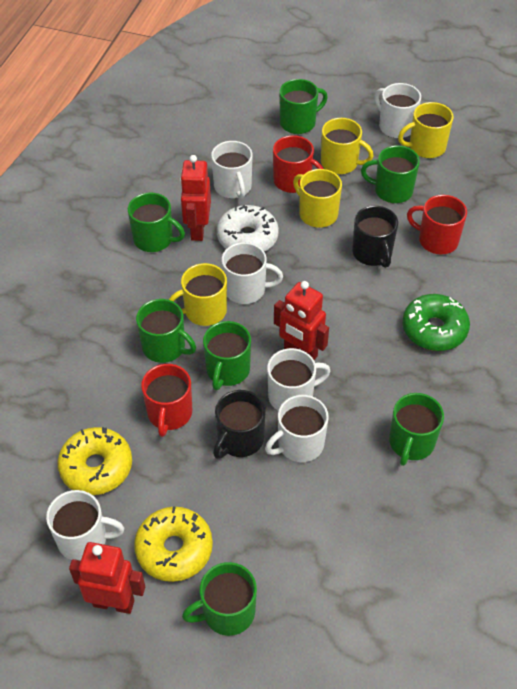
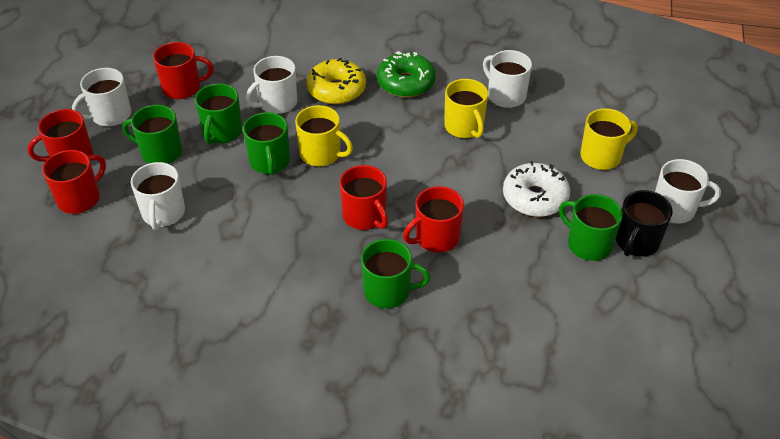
black mug: 2 -> 1
green mug: 7 -> 5
red mug: 3 -> 5
red robot: 3 -> 0
white mug: 6 -> 5
yellow donut: 2 -> 1
yellow mug: 4 -> 3

